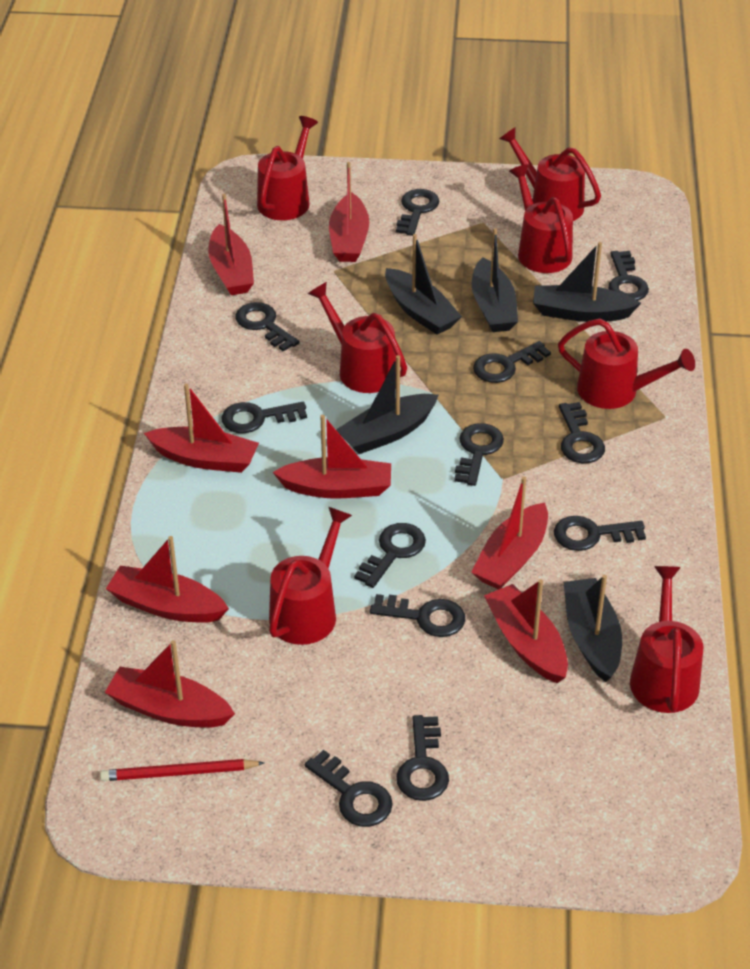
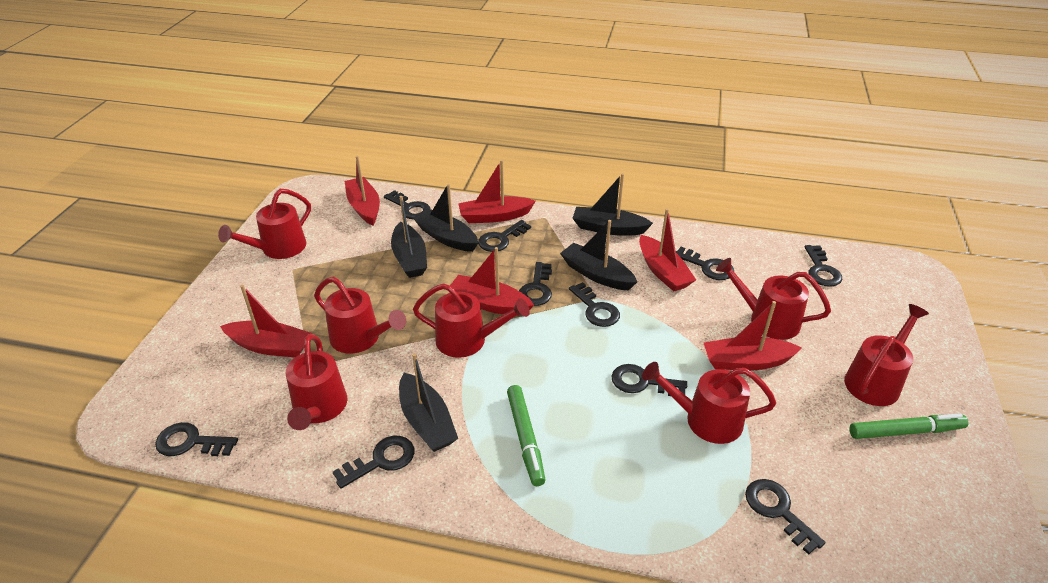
black key: 12 -> 10
green marker: 0 -> 2
red boat: 8 -> 6
red pencil: 1 -> 0

